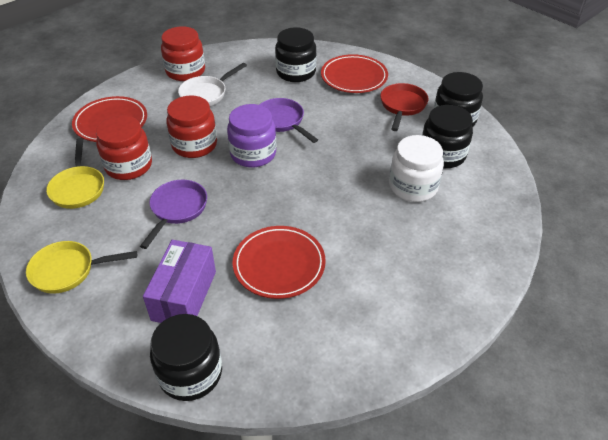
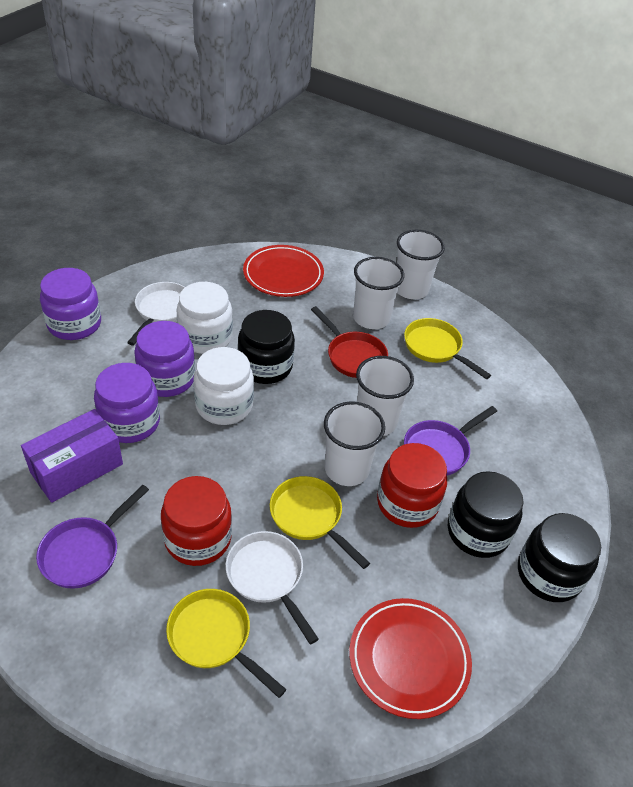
black jar: 4 -> 3
purple jar: 1 -> 3
red jar: 3 -> 2
red plate: 3 -> 2
white cup: 0 -> 4
white jar: 1 -> 2
white pan: 1 -> 2
yellow pan: 2 -> 3

